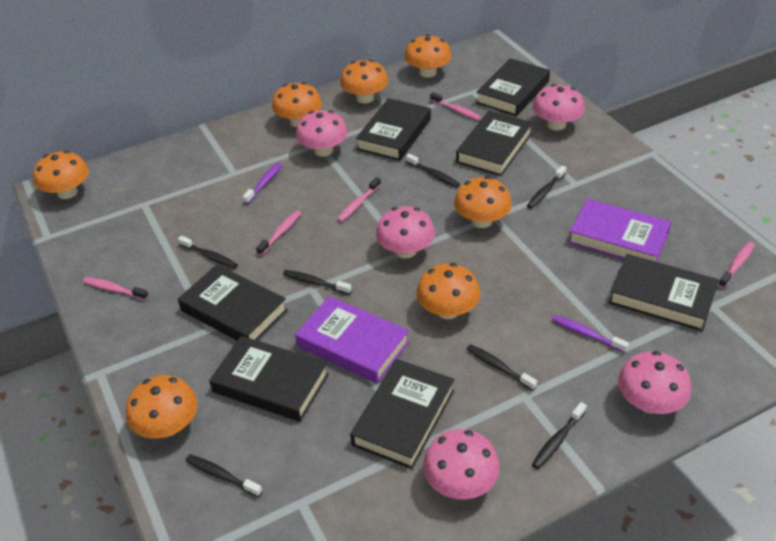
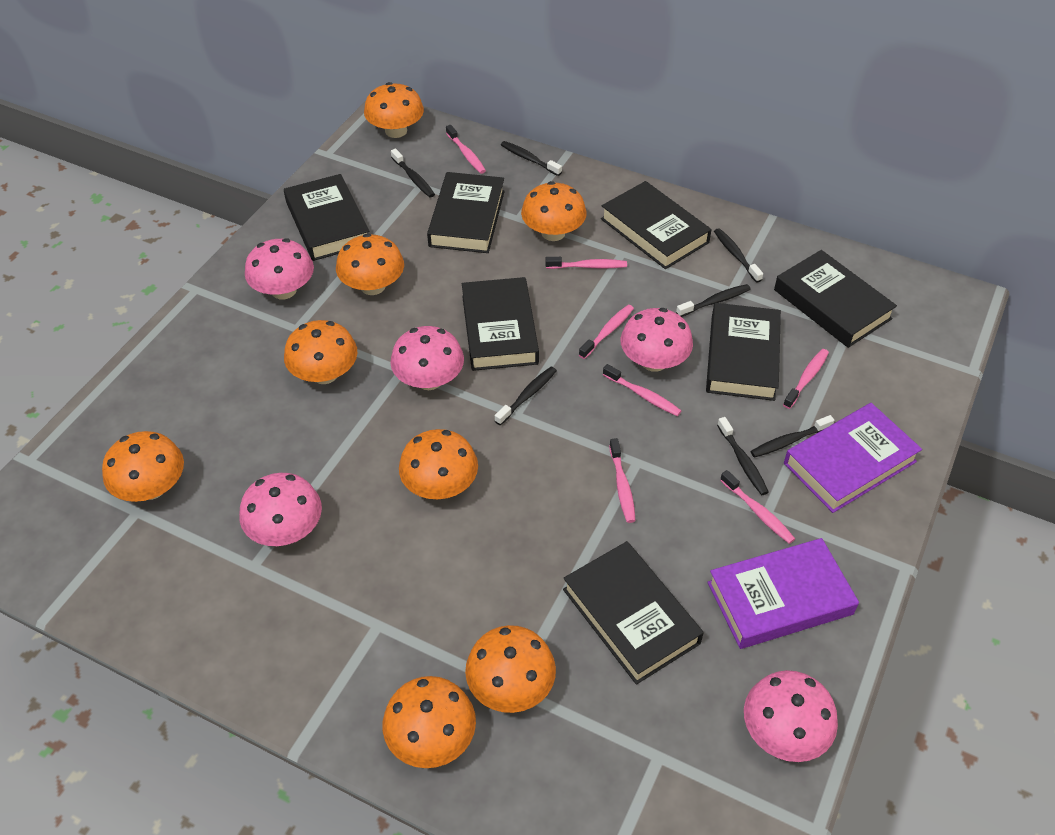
orange mushroom: 7 -> 8
pink toothbrush: 5 -> 7
purple toothbrush: 2 -> 0

